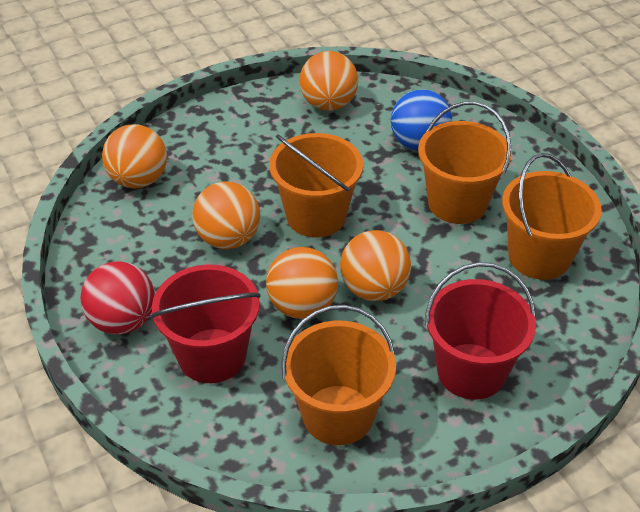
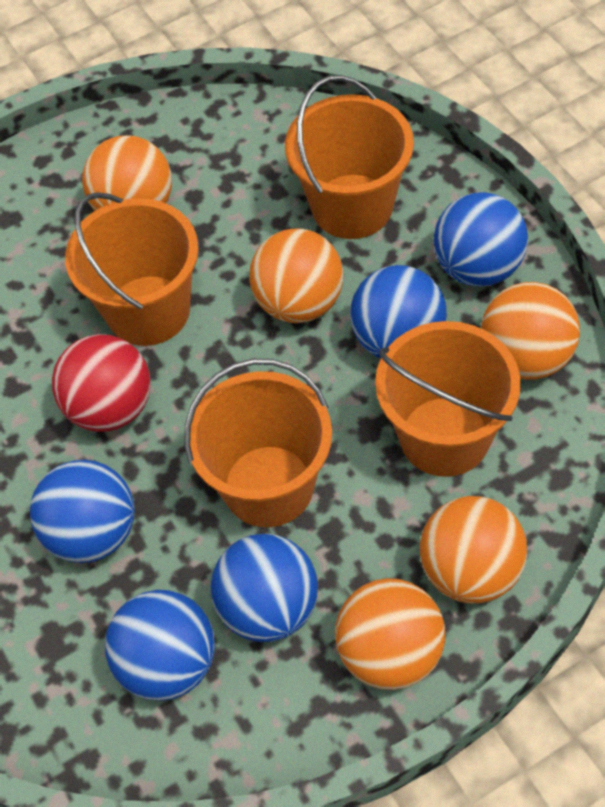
blue ball: 1 -> 5
red bucket: 2 -> 0

